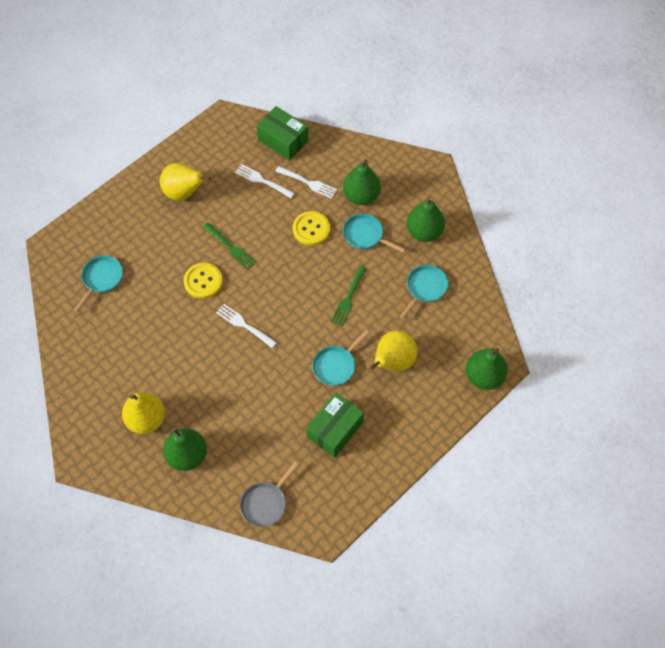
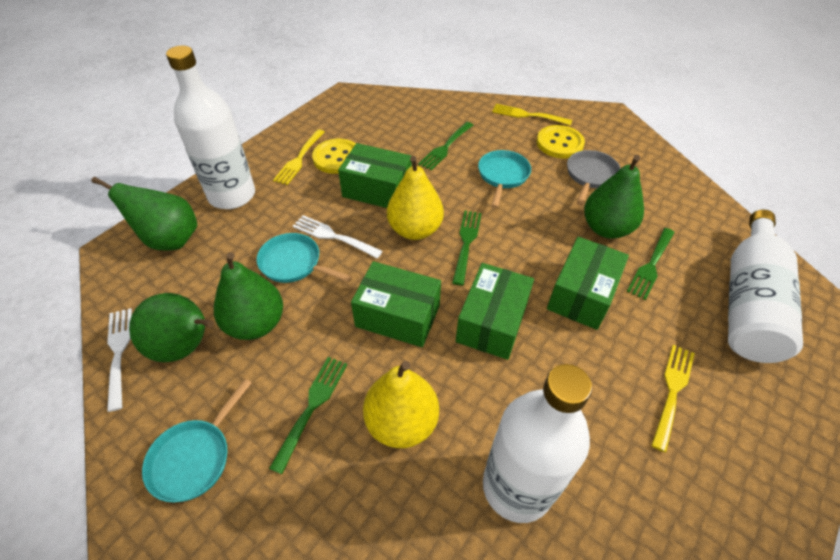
green box: 2 -> 4
green fork: 2 -> 4
turquoise pan: 4 -> 3
white bottle: 0 -> 3
white fork: 3 -> 2
yellow fork: 0 -> 3
yellow pear: 3 -> 2

